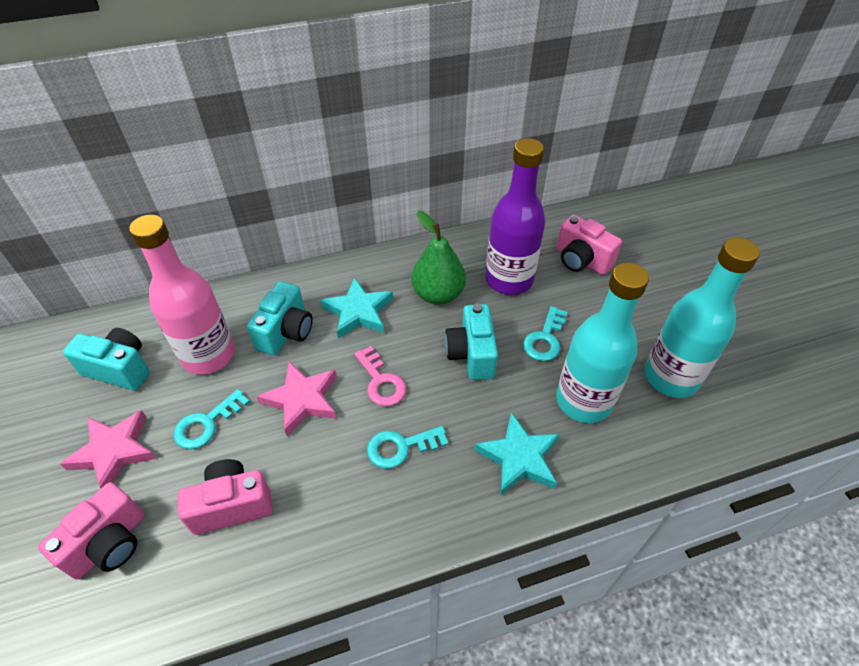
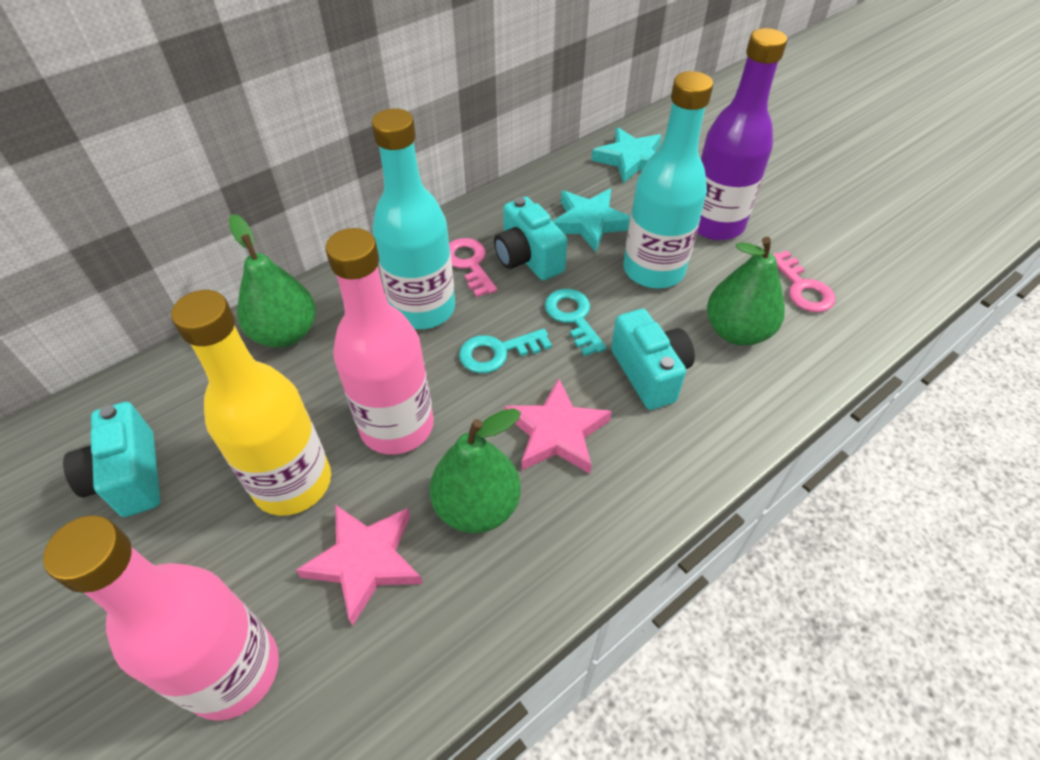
green pear: 1 -> 3
pink bottle: 1 -> 2
pink camera: 3 -> 0
pink key: 1 -> 2
turquoise key: 3 -> 2
yellow bottle: 0 -> 1

